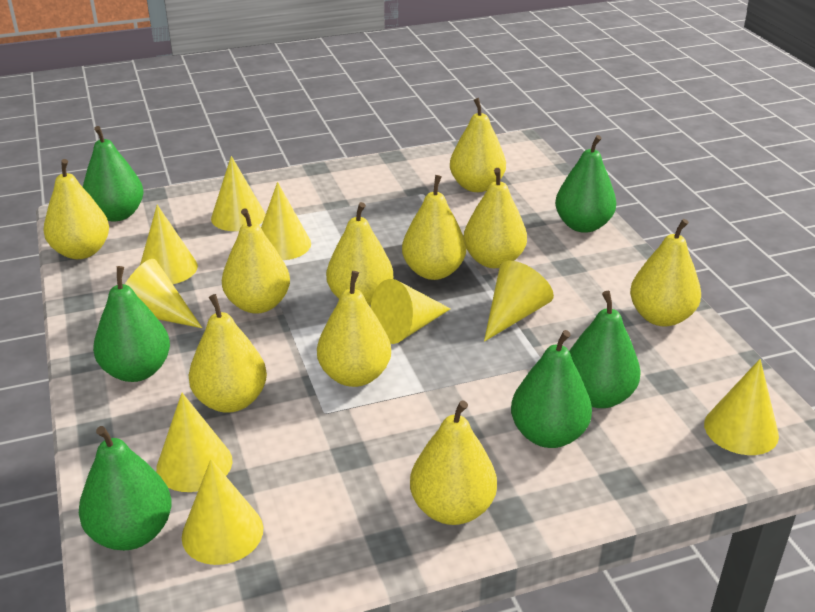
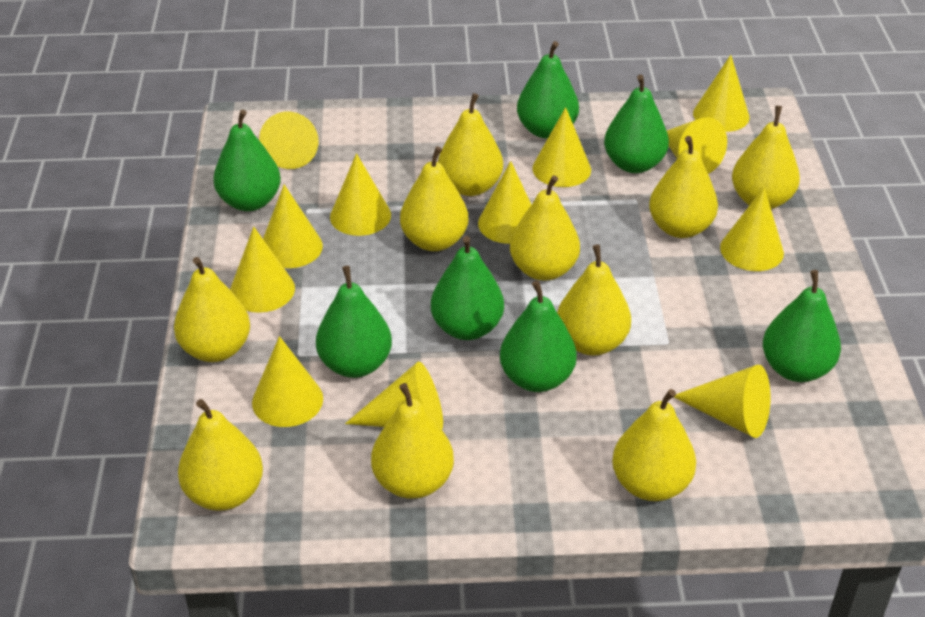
green pear: 6 -> 7
yellow cone: 9 -> 12

